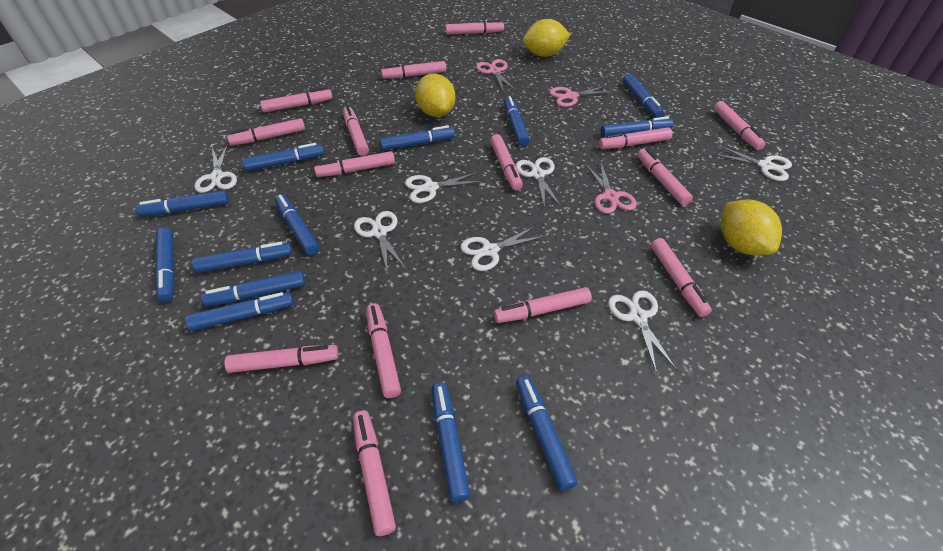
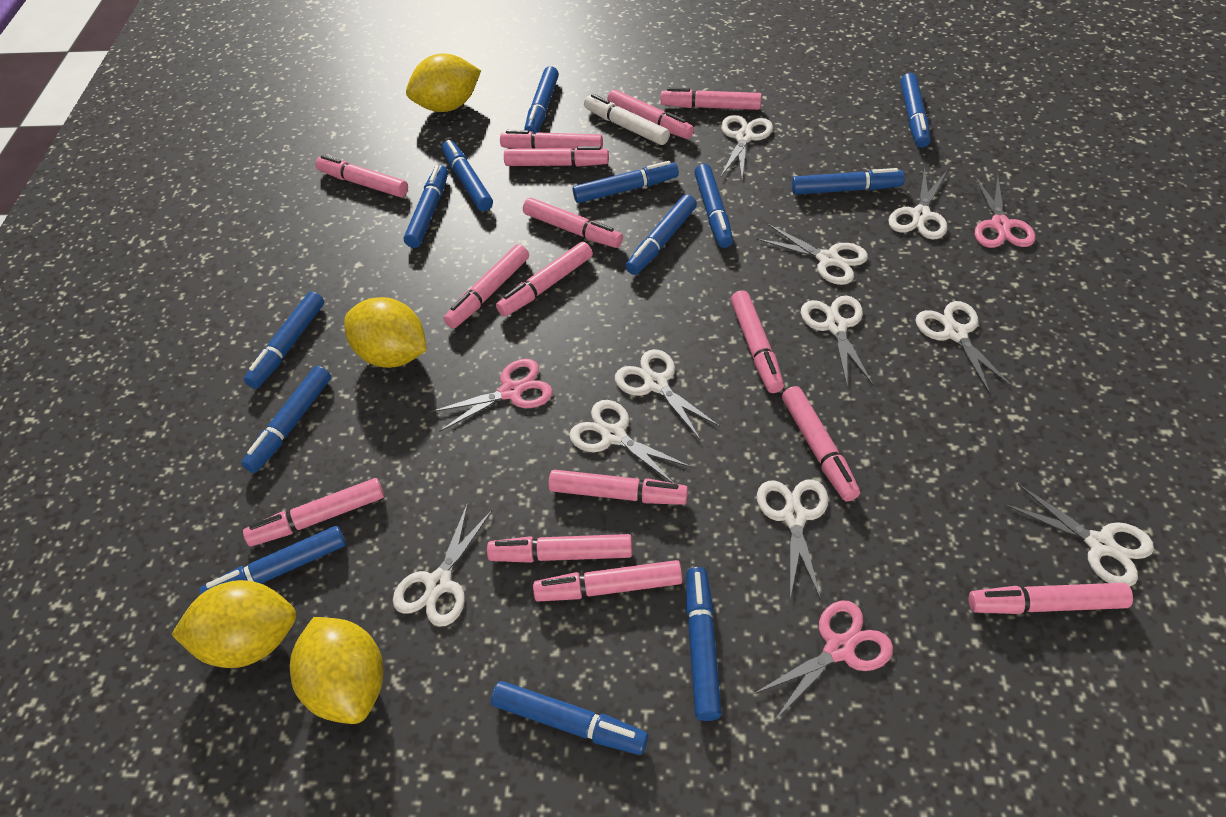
white marker: 0 -> 1
white scissors: 7 -> 10
yellow lemon: 3 -> 4

